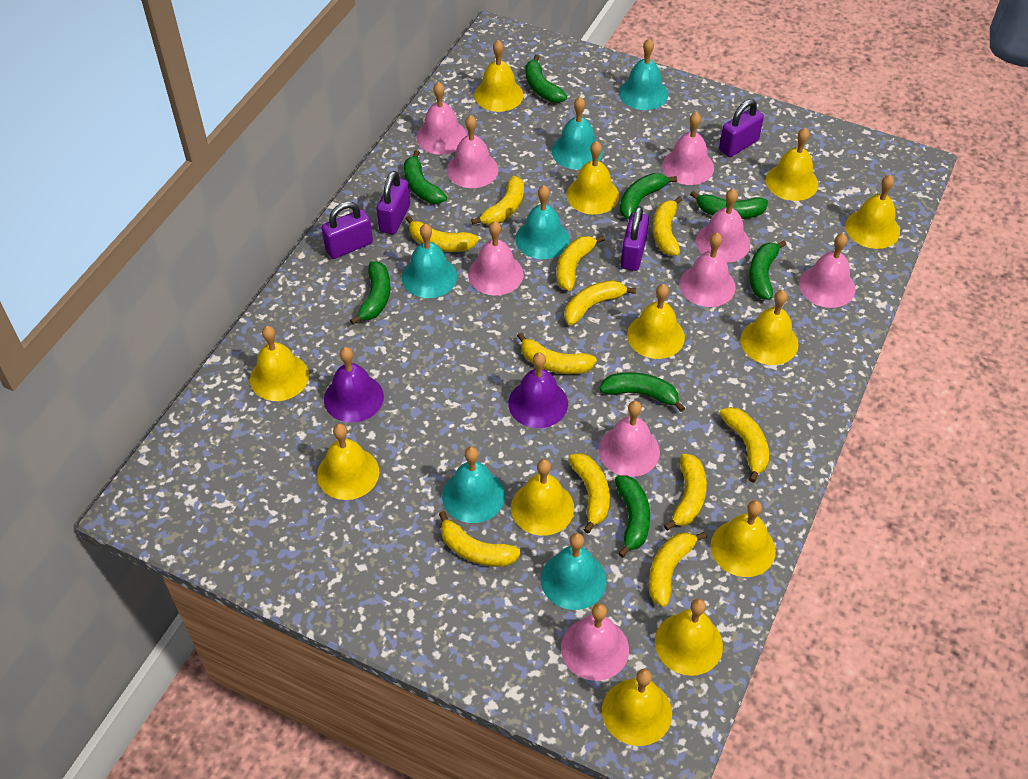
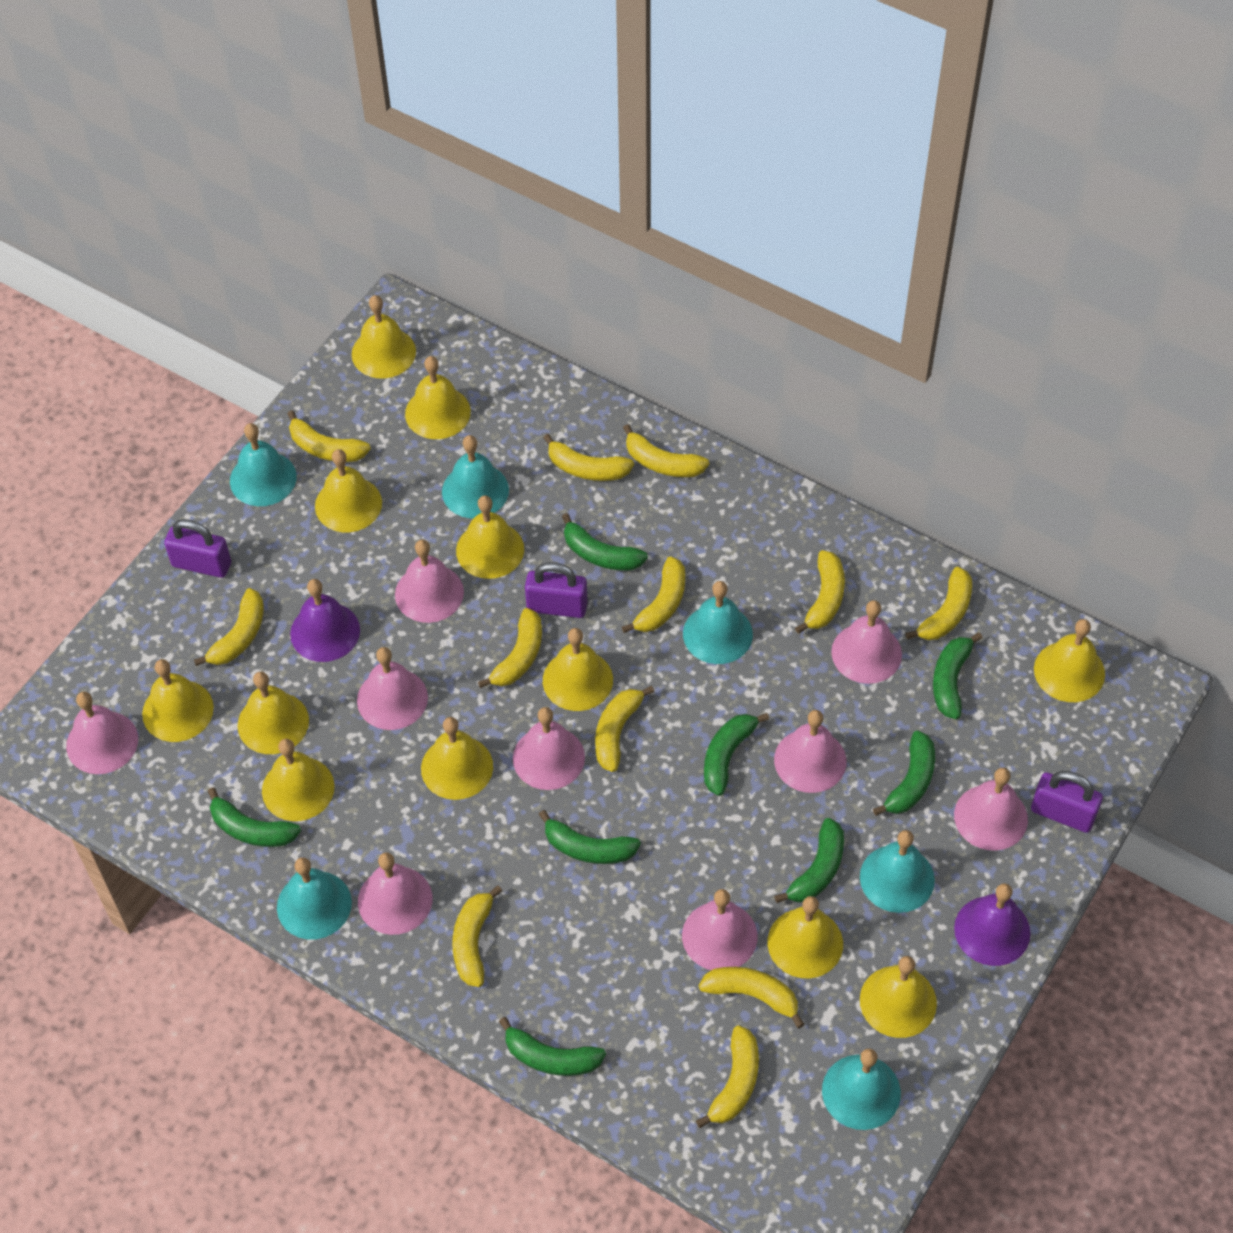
purple padlock: 4 -> 3
yellow banana: 11 -> 12

